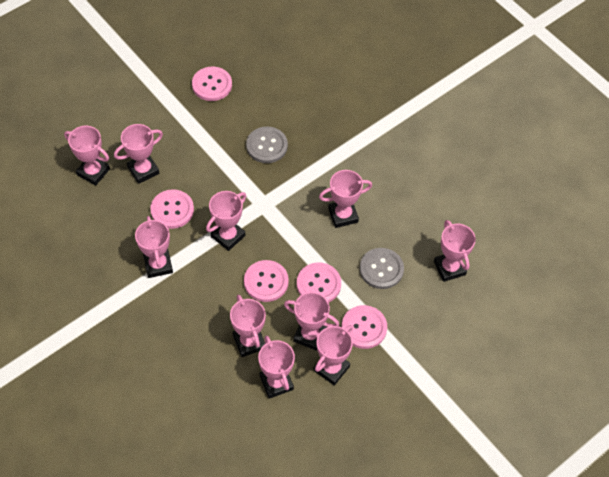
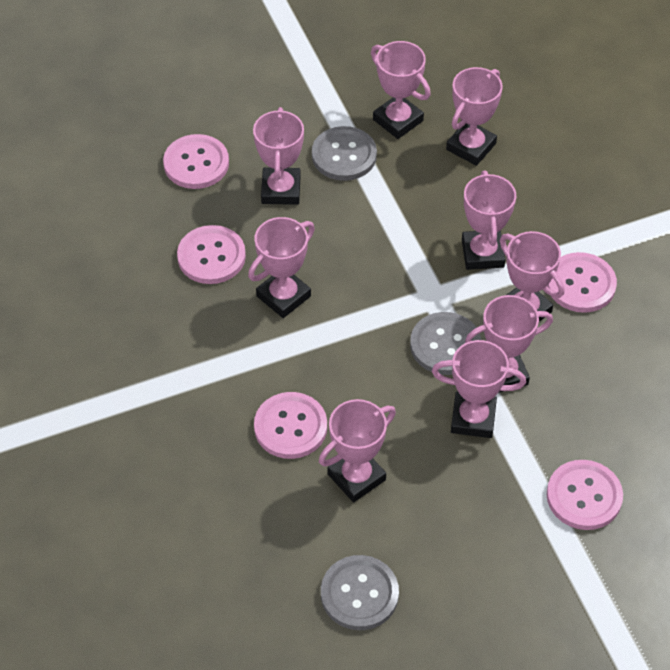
grey button: 2 -> 3
pink trophy: 10 -> 9

